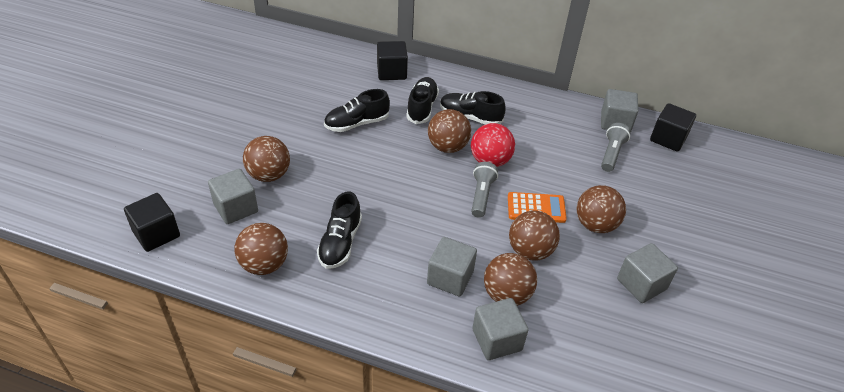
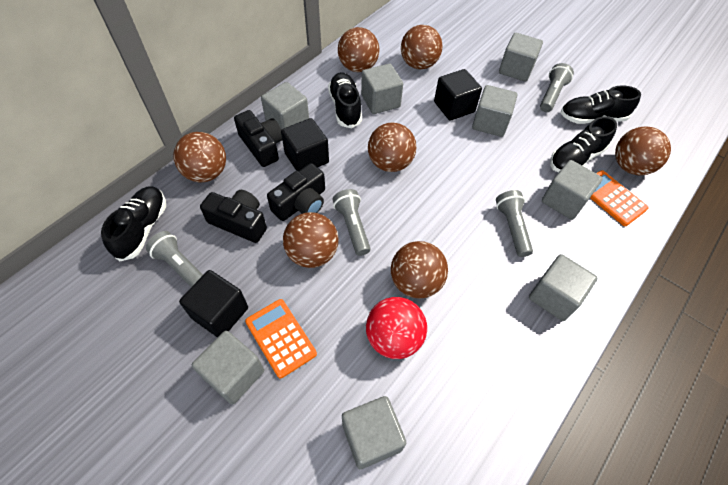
black camera: 0 -> 3
brown ball: 6 -> 7
grey cube: 5 -> 8
grey flashlight: 2 -> 4
orange calculator: 1 -> 2

